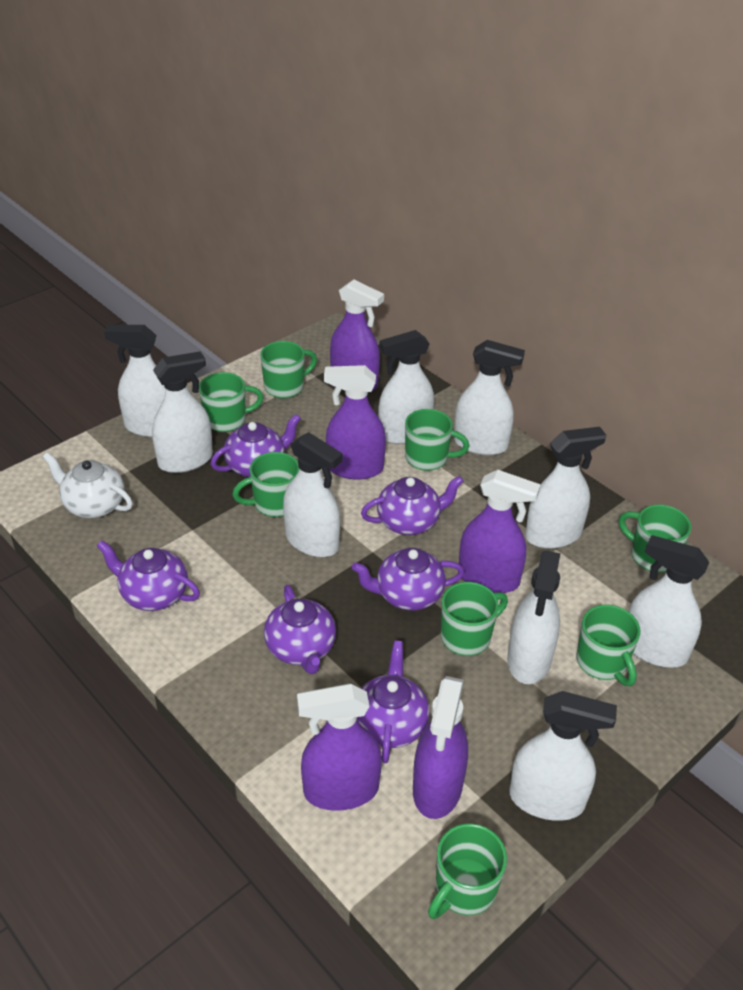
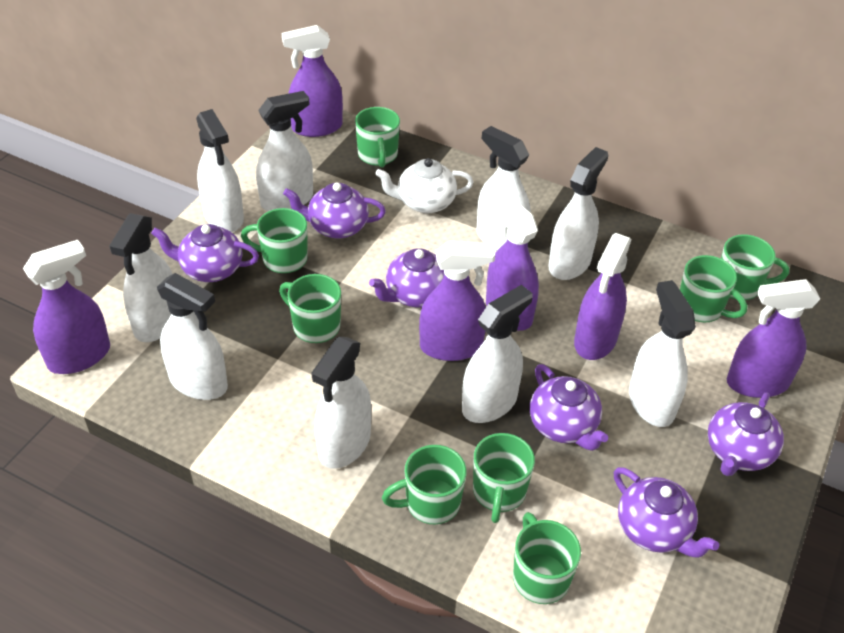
purple spray bottle: 5 -> 6

